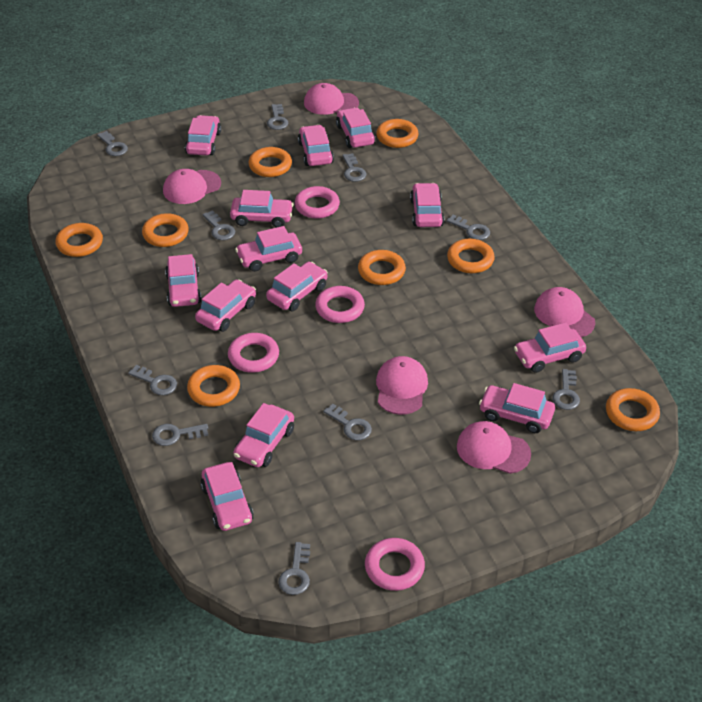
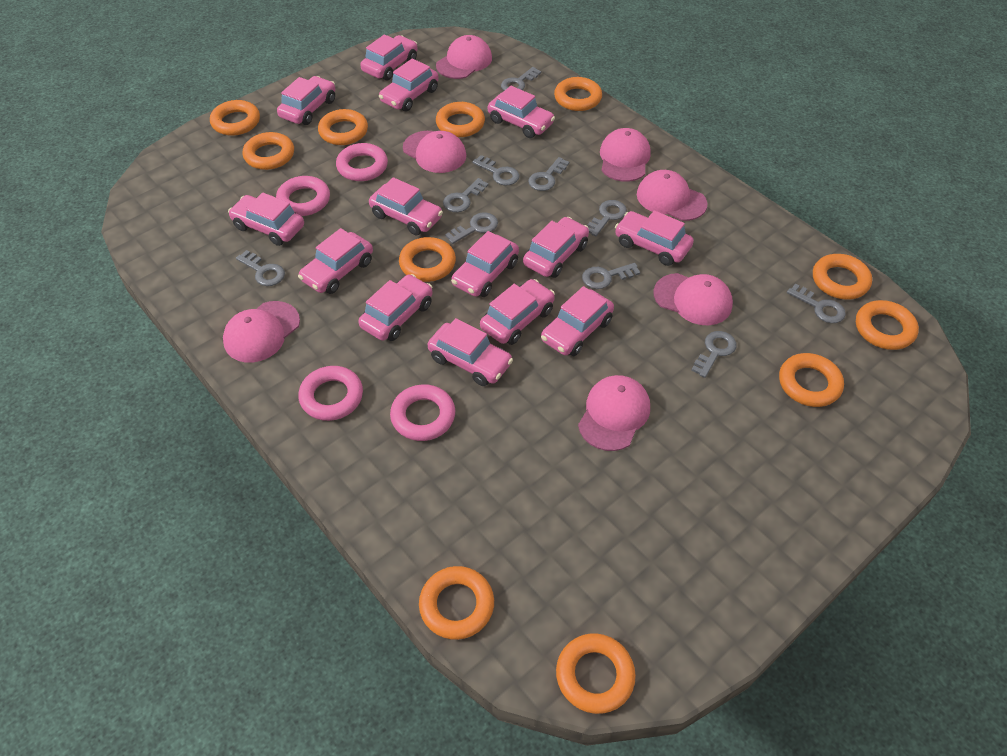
orange ring: 8 -> 11
pink cap: 5 -> 7
pink car: 13 -> 14

